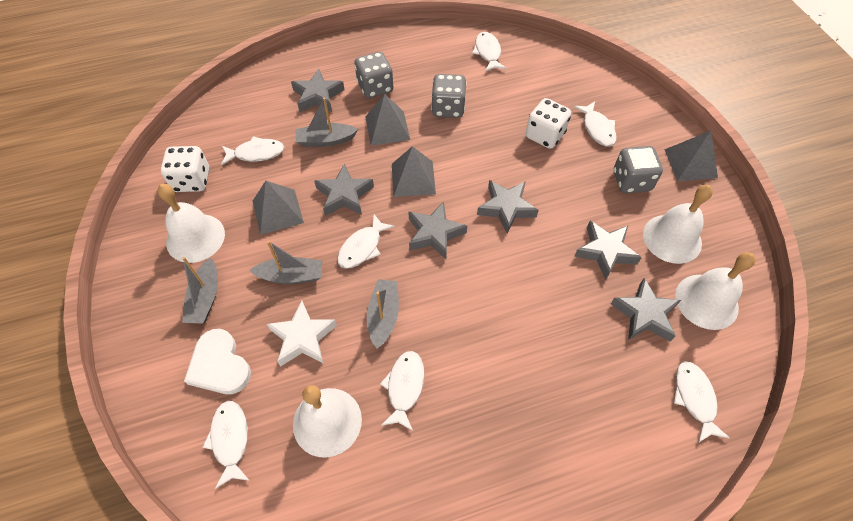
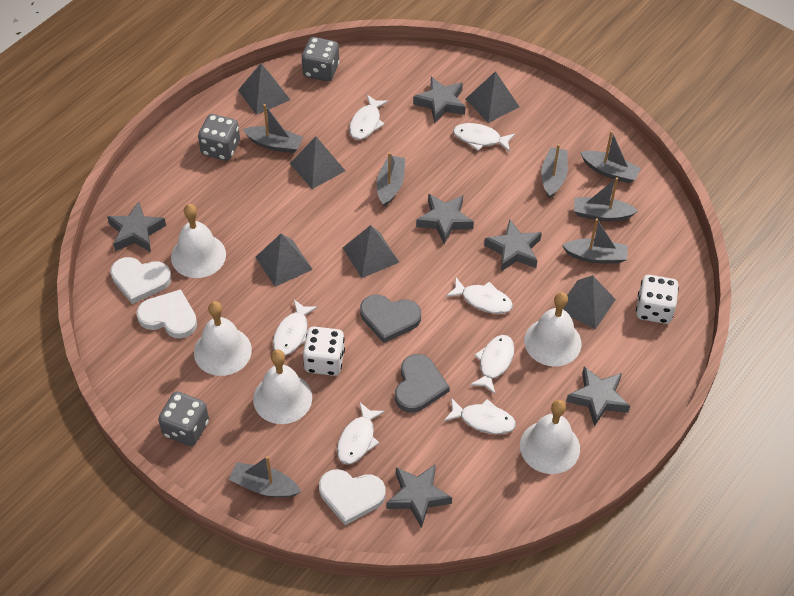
grey boat: 4 -> 7
grey heart: 0 -> 2
grey pyramid: 4 -> 6
white bell: 4 -> 5
white heart: 1 -> 3
white star: 1 -> 0

